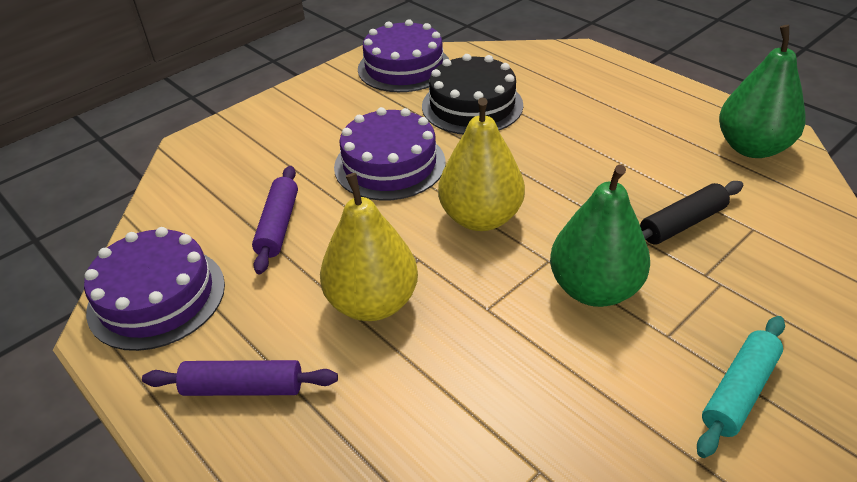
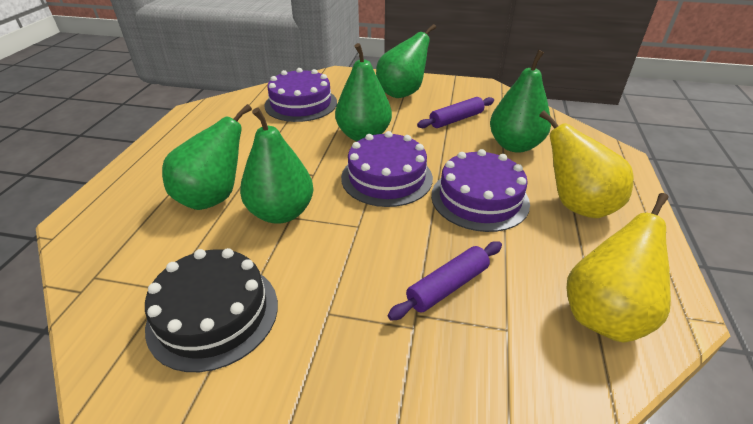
black rolling pin: 1 -> 0
green pear: 2 -> 5
turquoise rolling pin: 1 -> 0

